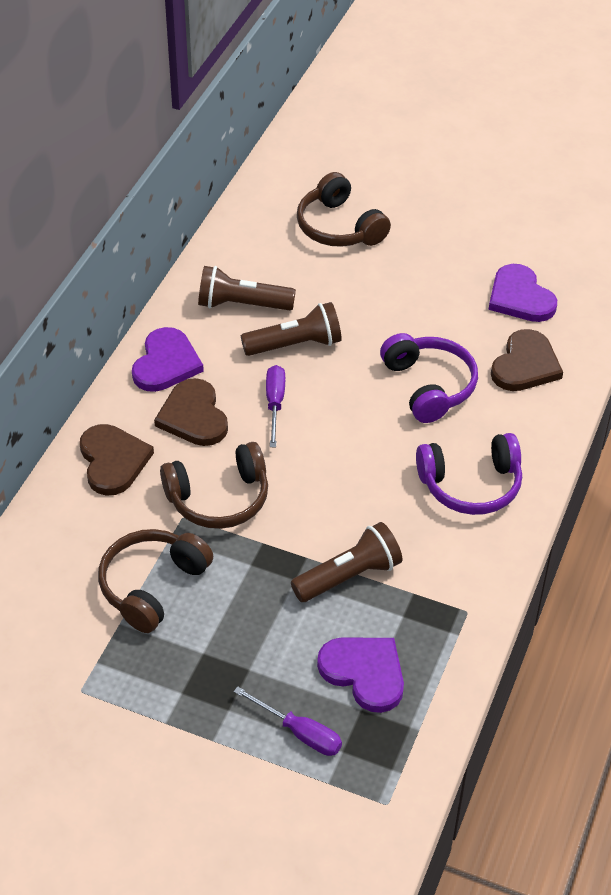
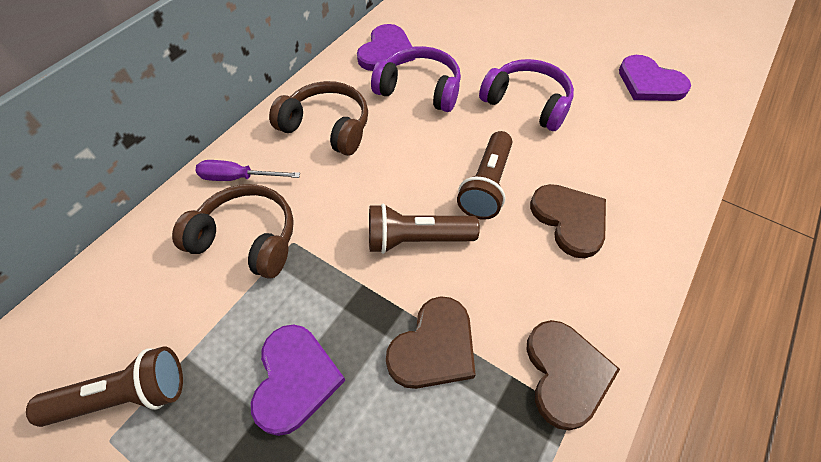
brown headphones: 3 -> 2
purple screwdriver: 2 -> 1

